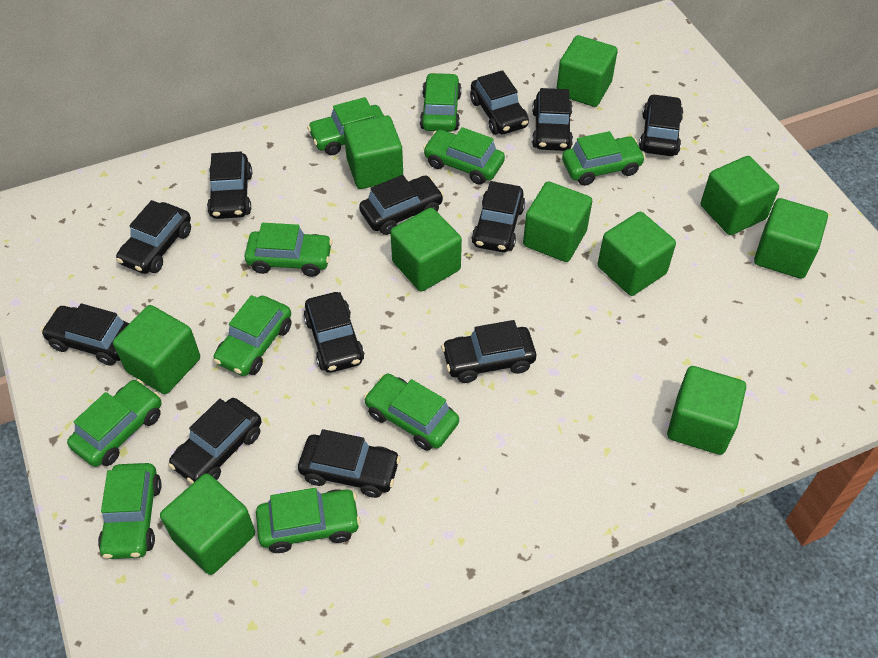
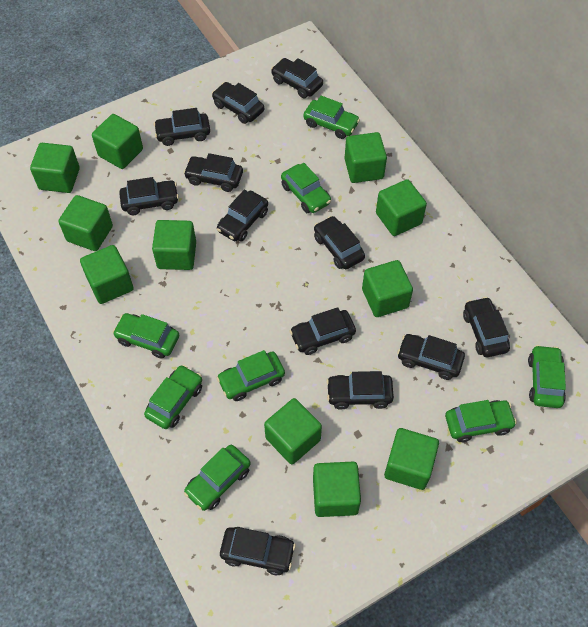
green car: 10 -> 8
green cube: 10 -> 11

